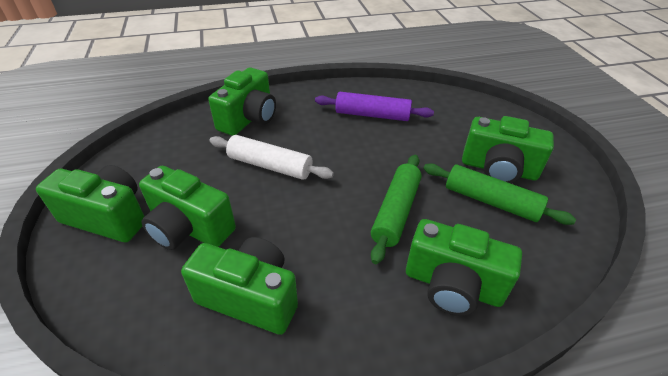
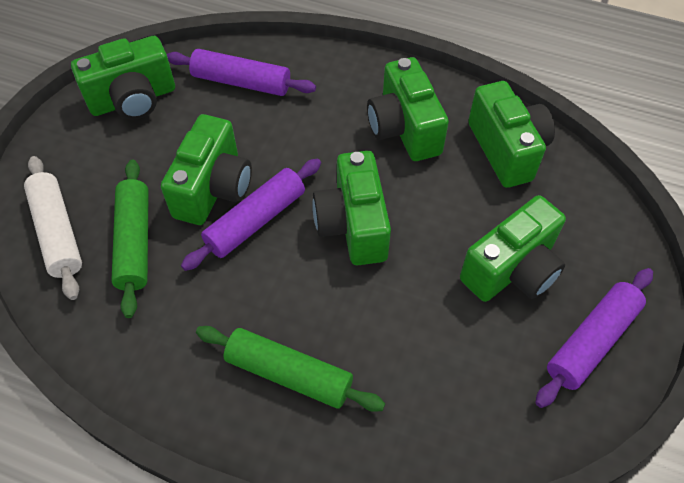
purple rolling pin: 1 -> 3

